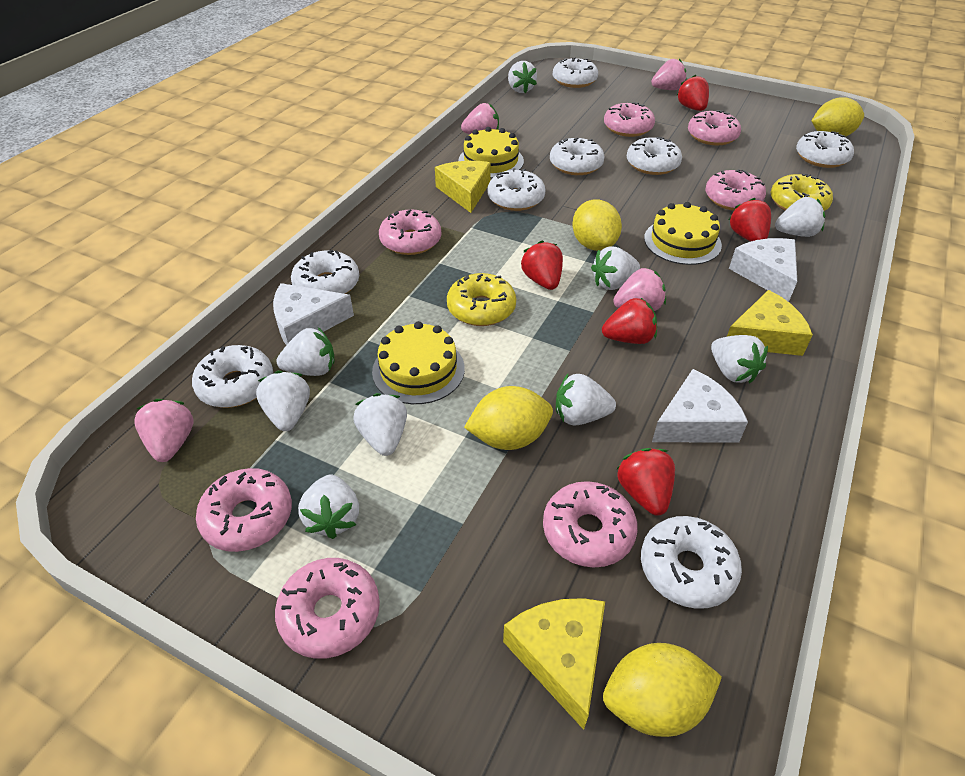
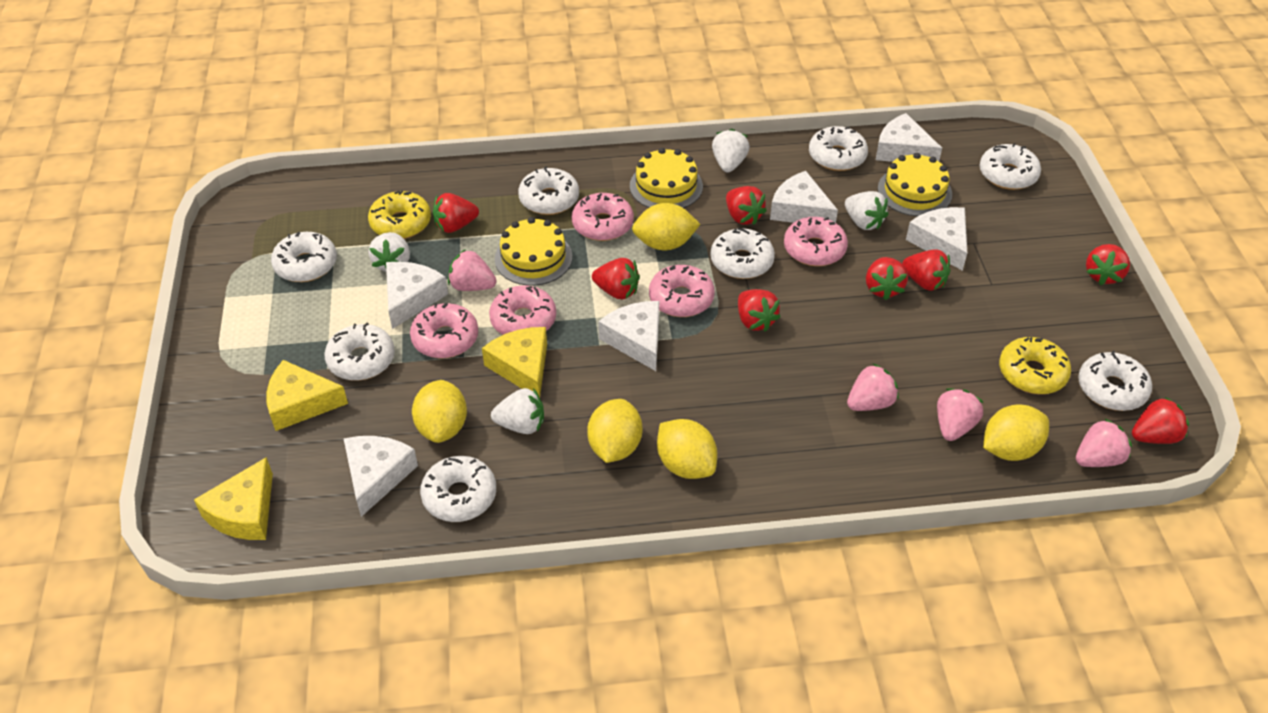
pink donut: 7 -> 5
red strawberry: 5 -> 8
white cheese: 3 -> 6
white strawberry: 9 -> 4
yellow lemon: 4 -> 5

